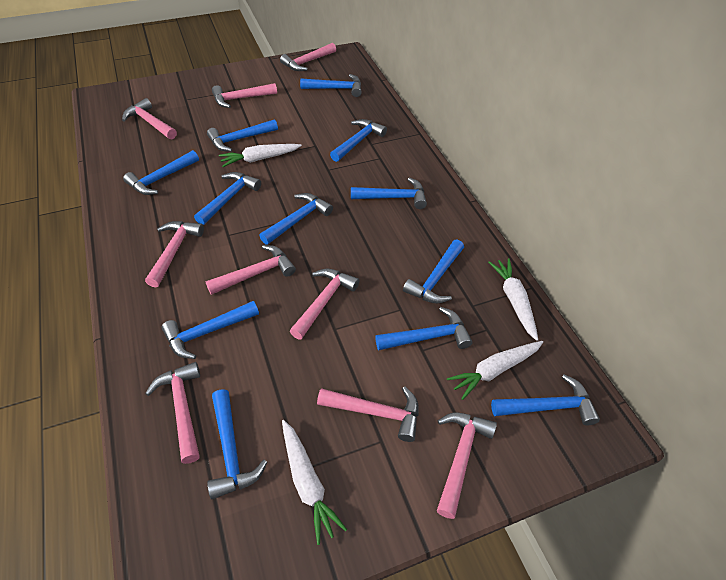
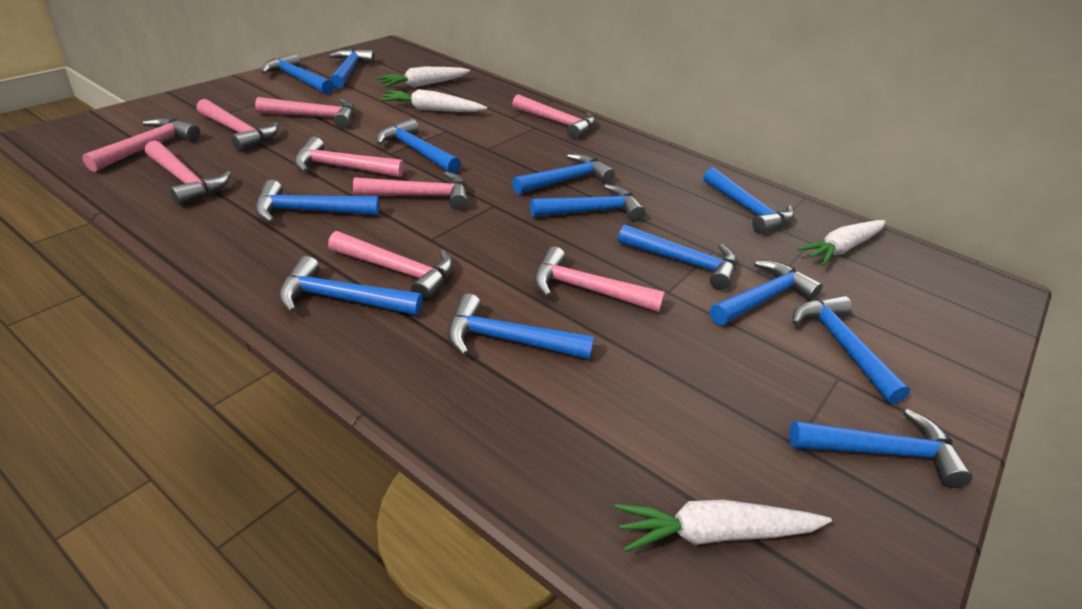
blue hammer: 12 -> 13

